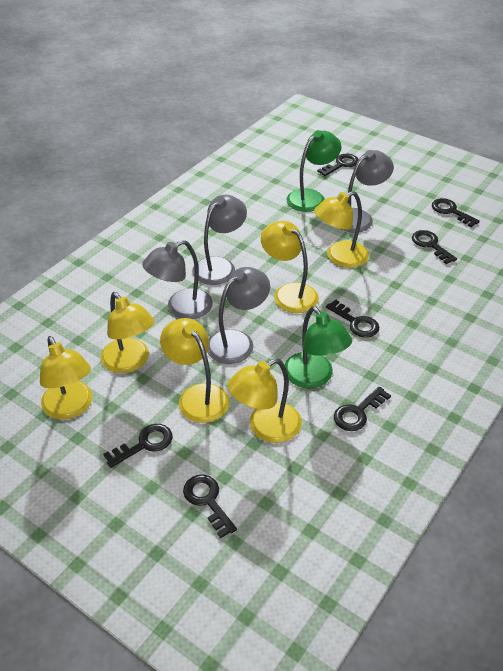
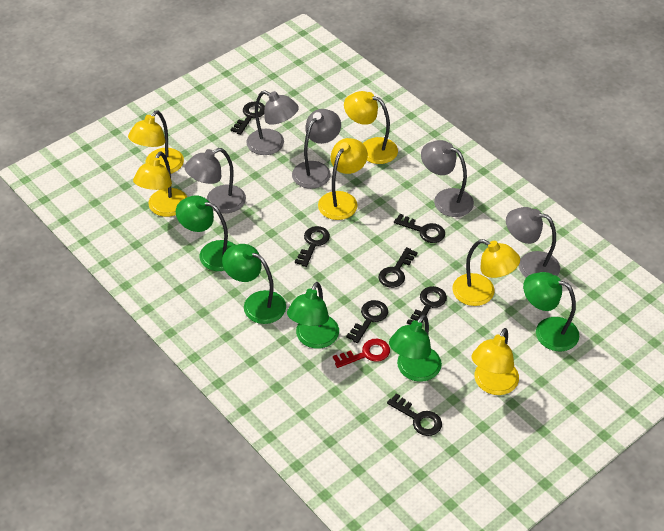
green lamp: 2 -> 5
grey lamp: 4 -> 5
red key: 0 -> 1

